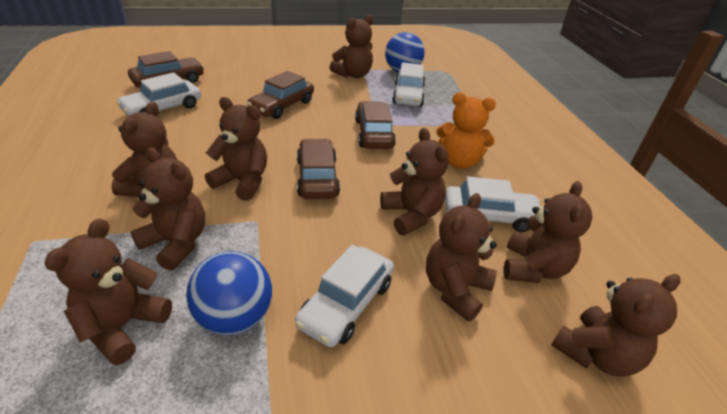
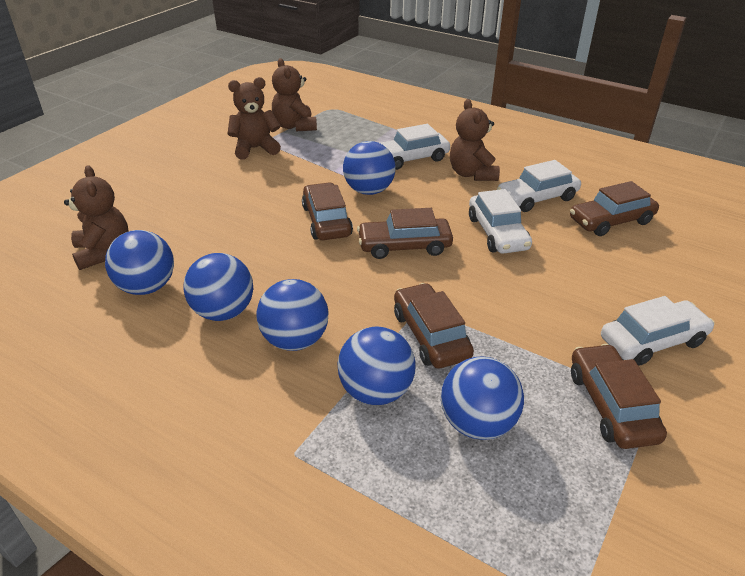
blue ball: 2 -> 6
brown car: 4 -> 5
brown teddy bear: 9 -> 4
orange teddy bear: 1 -> 0

